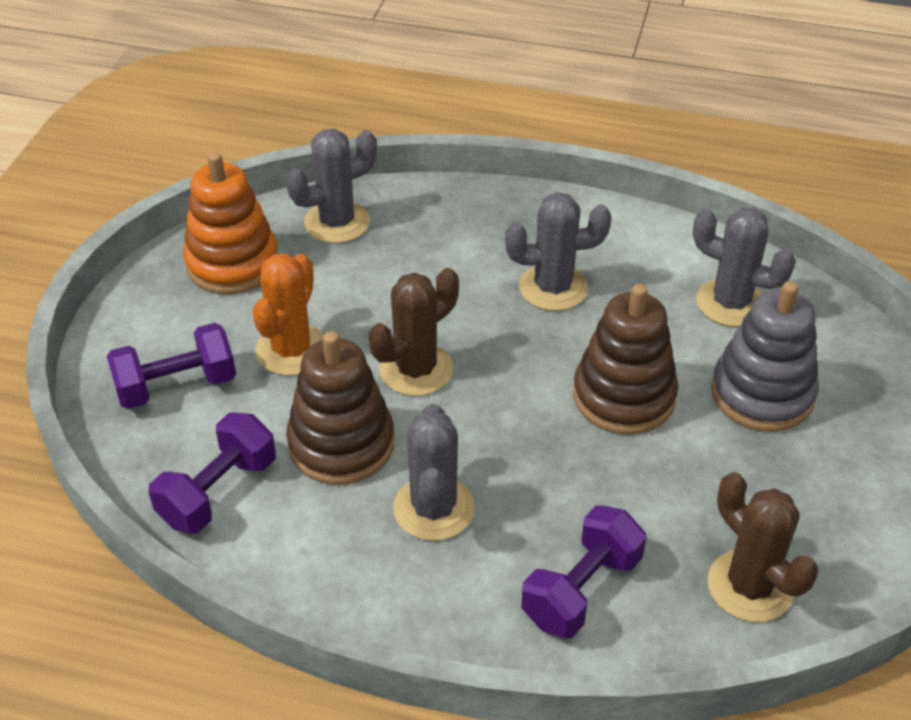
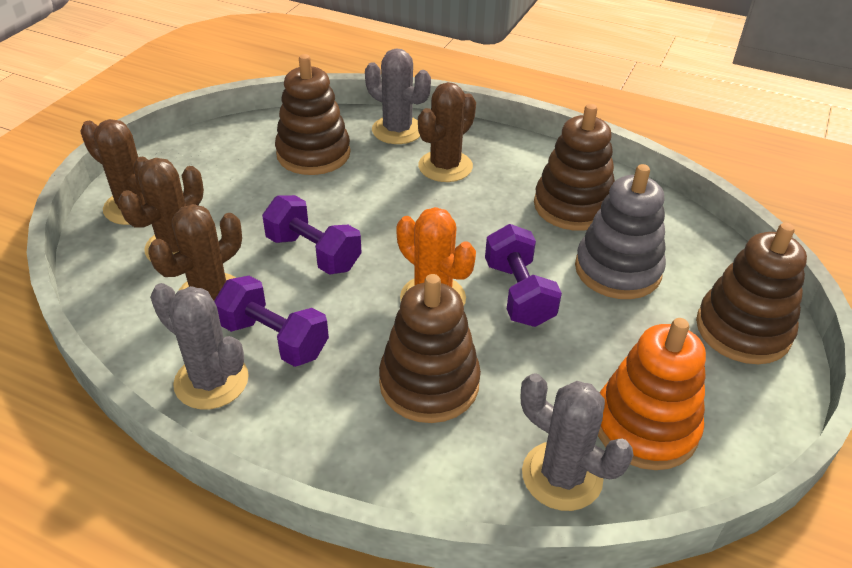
brown cactus: 2 -> 4
brown stacking toy: 2 -> 4
grey cactus: 4 -> 3

